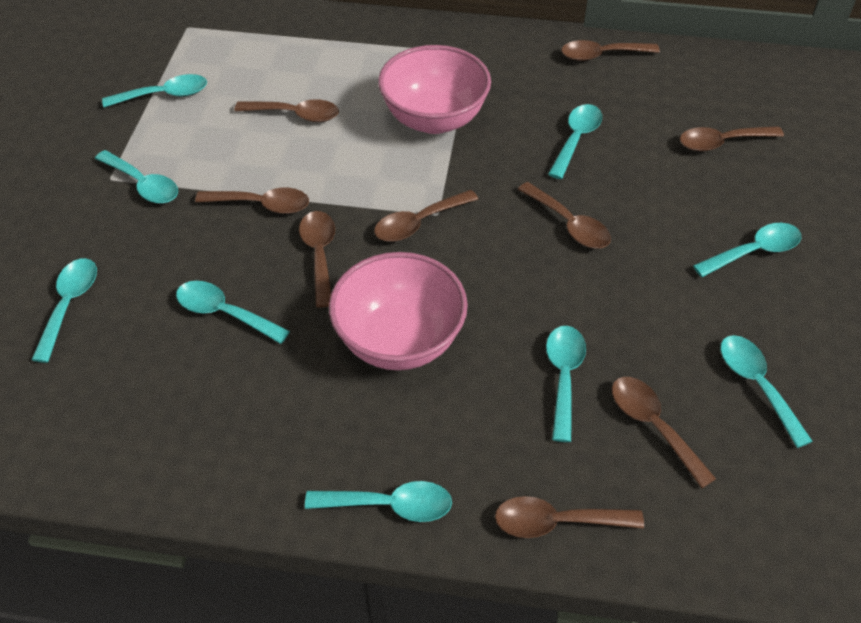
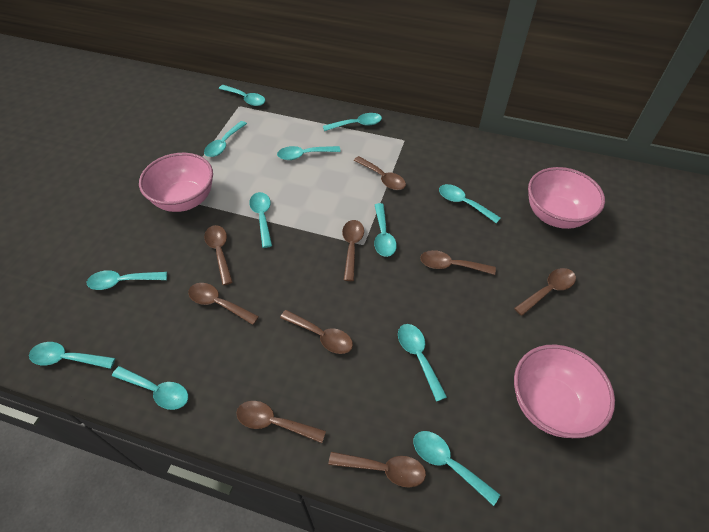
pink bowl: 2 -> 3
turquoise spoon: 9 -> 12

